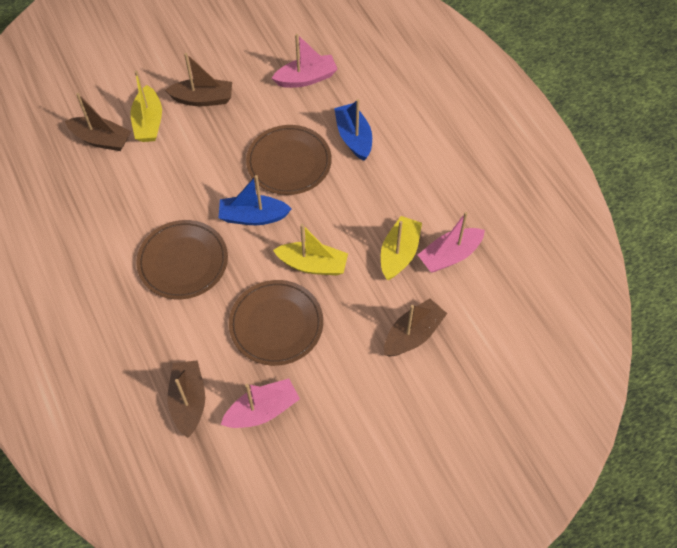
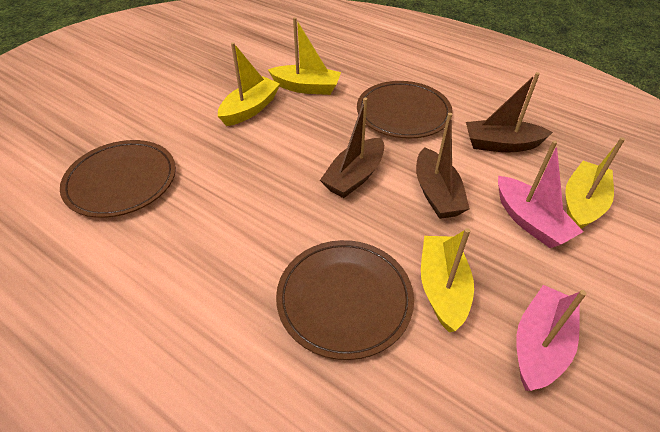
blue boat: 2 -> 0
brown boat: 4 -> 3
pink boat: 3 -> 2
yellow boat: 3 -> 4

